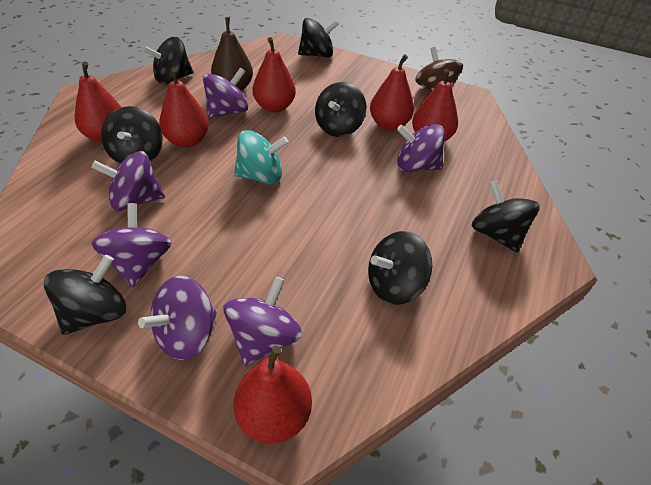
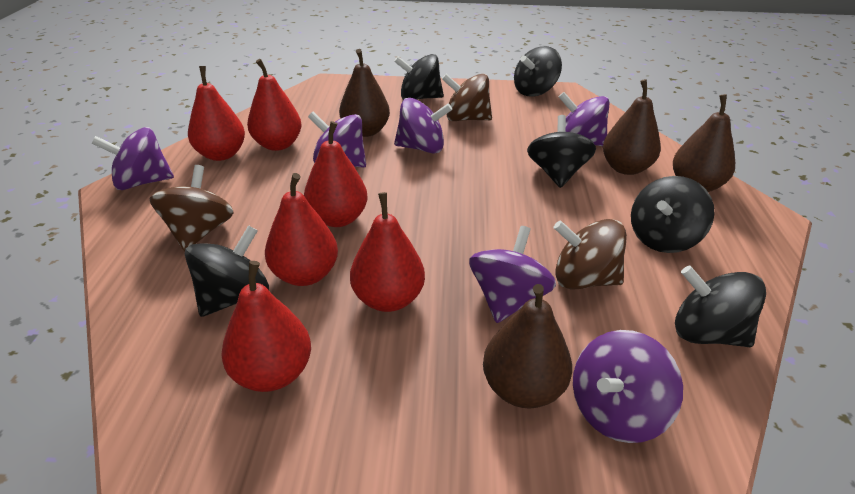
black spinning top: 7 -> 6
brown pear: 1 -> 4
brown spinning top: 1 -> 3
turquoise spinning top: 1 -> 0

